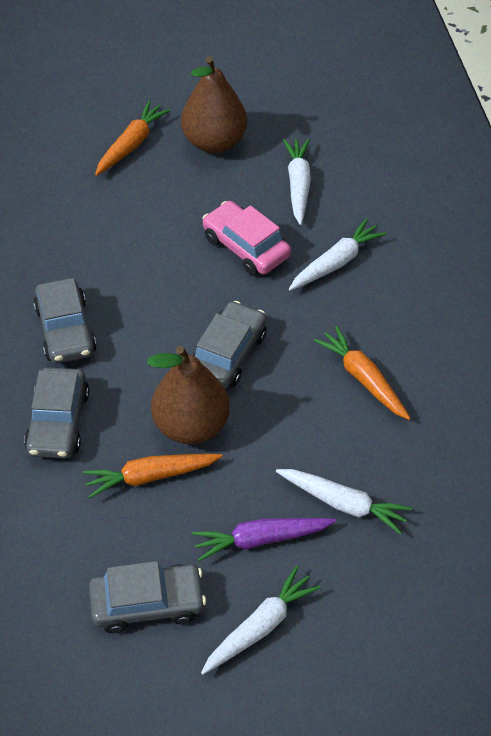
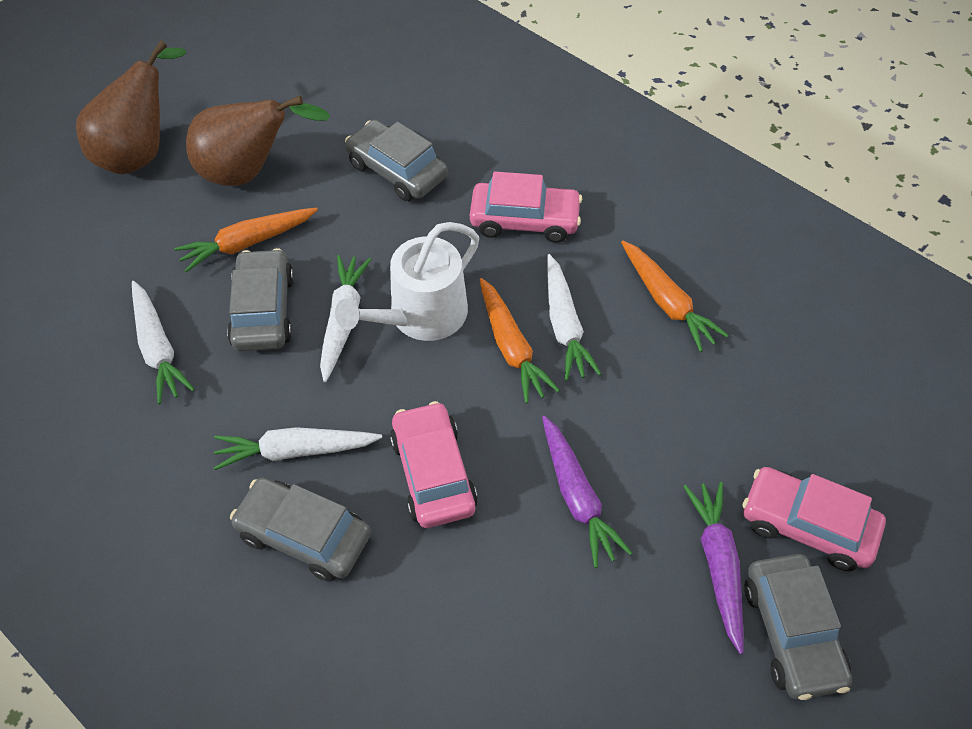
pink car: 1 -> 3
purple carrot: 1 -> 2
white watering can: 0 -> 1

